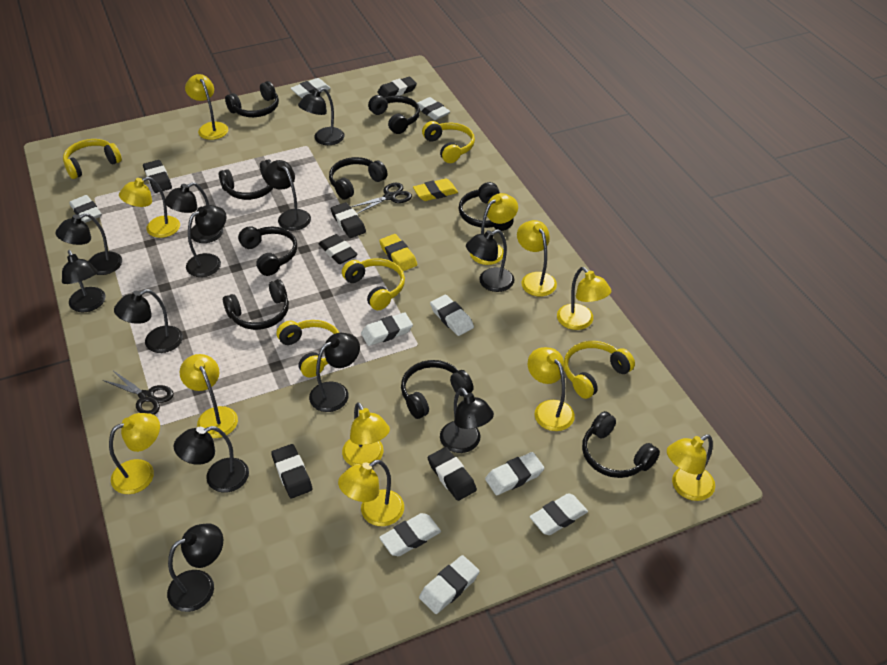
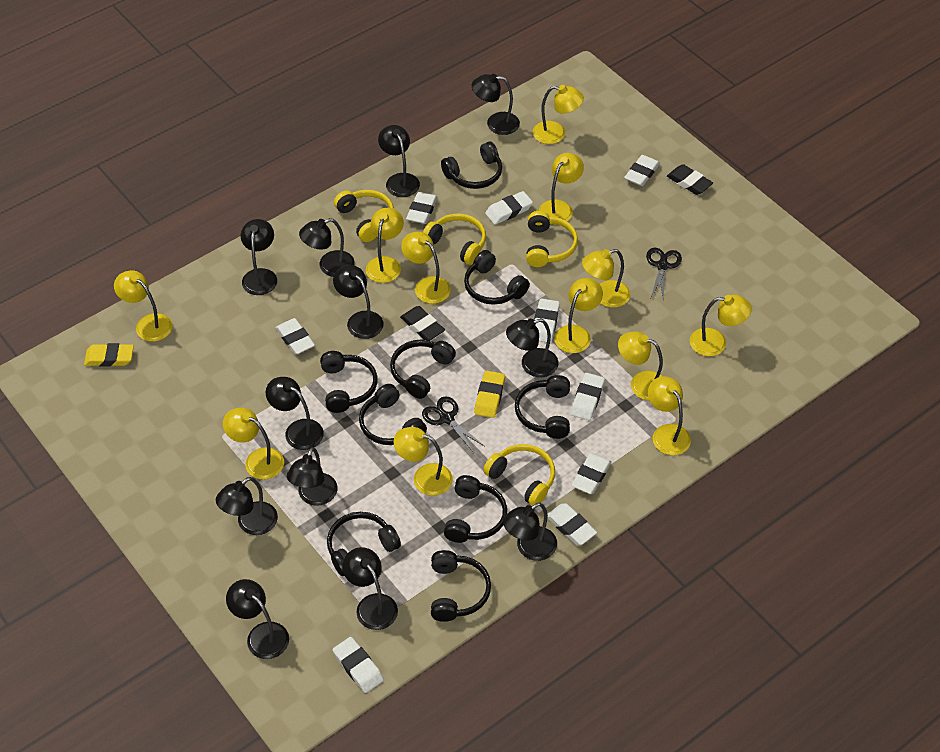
black eraser: 6 -> 2
yellow headphones: 5 -> 4
yellow lamp: 11 -> 12

